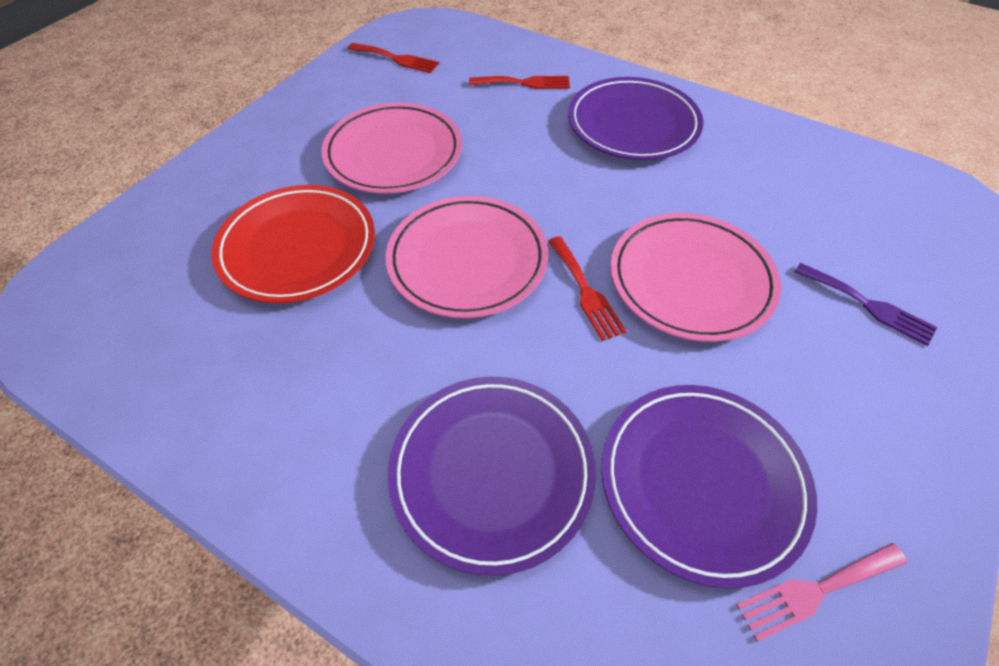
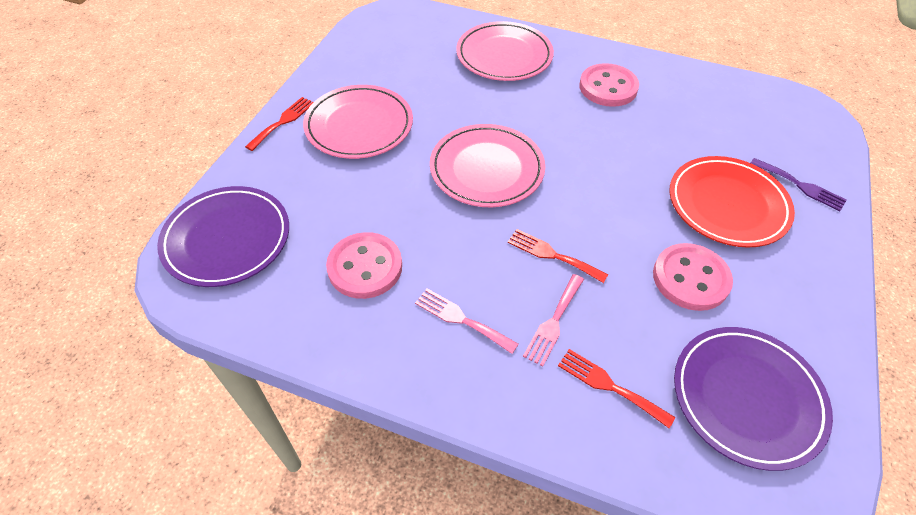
pink button: 0 -> 3
pink fork: 1 -> 2
purple plate: 3 -> 2

